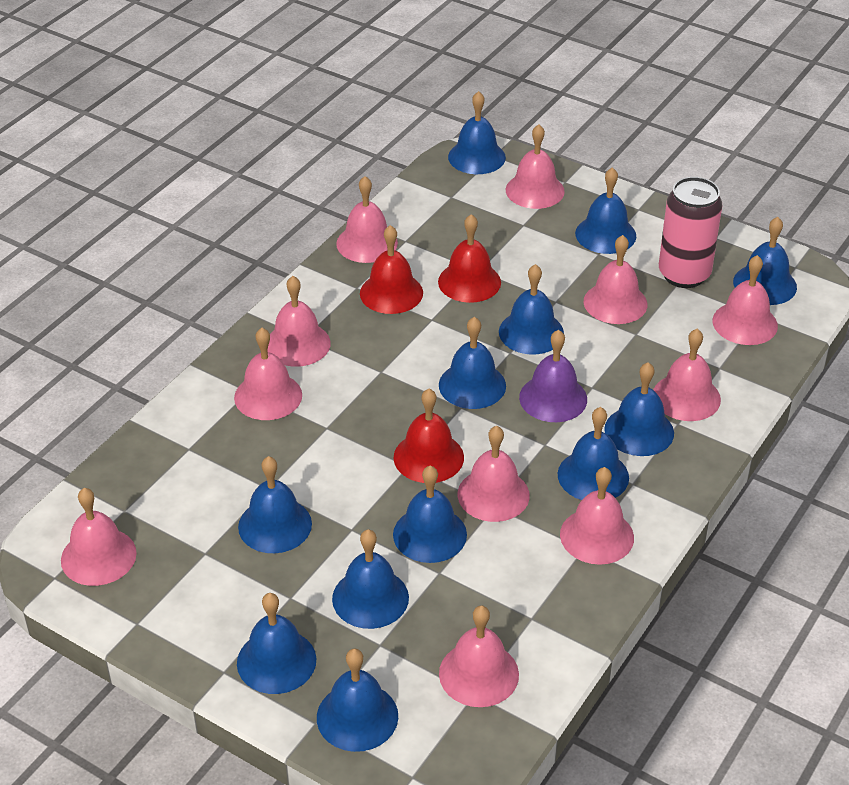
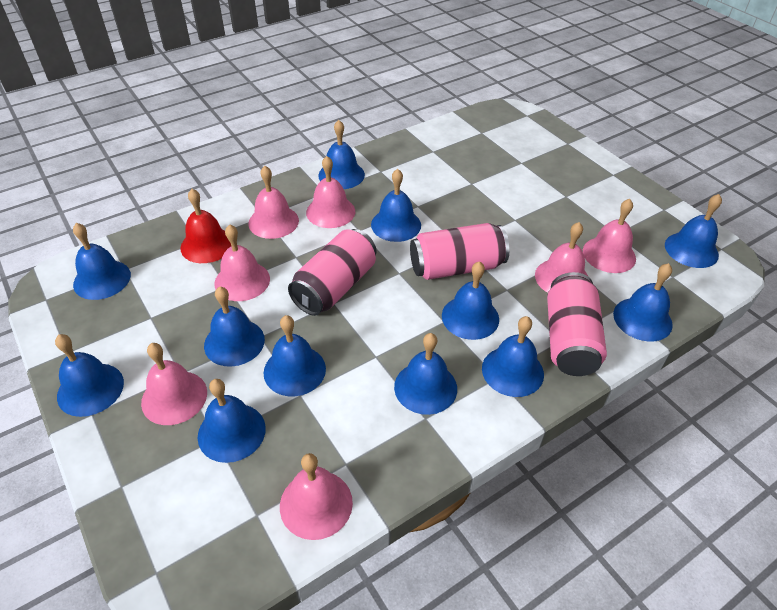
pink bell: 11 -> 7
pink can: 1 -> 3
purple bell: 1 -> 0
red bell: 3 -> 1

